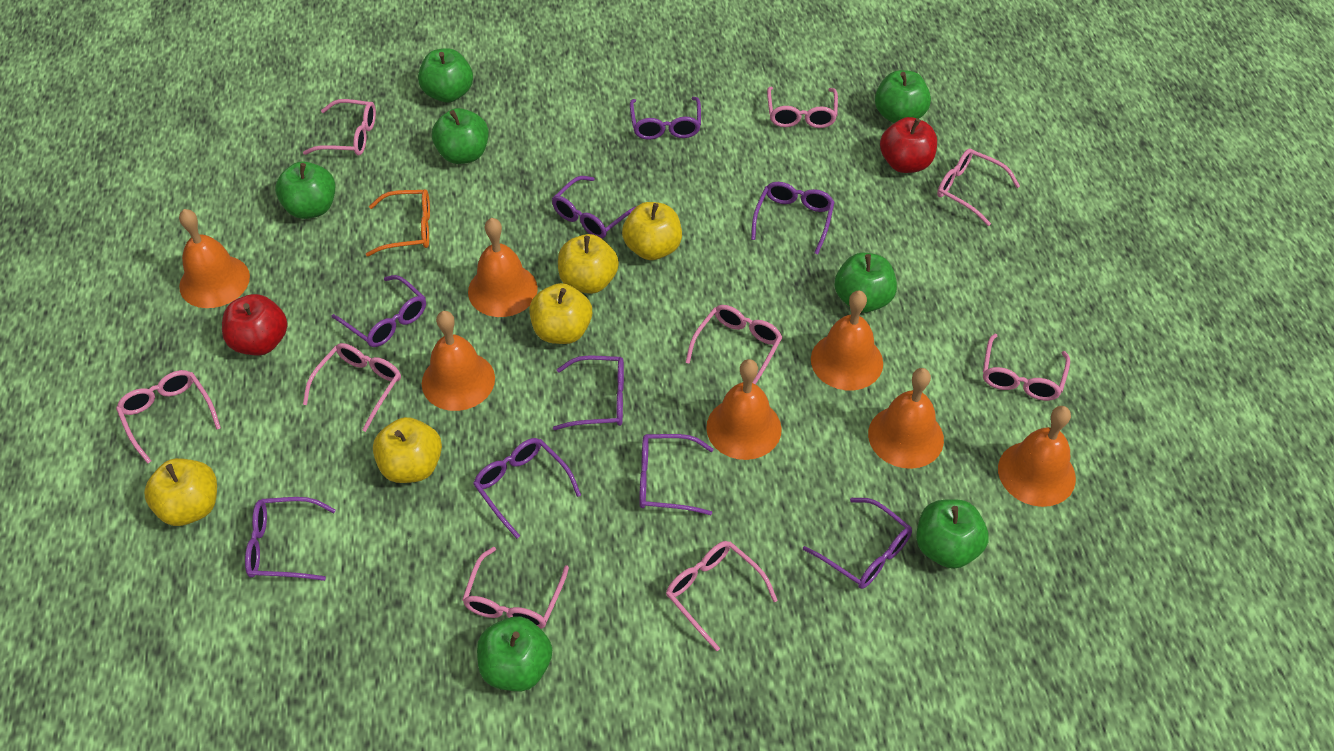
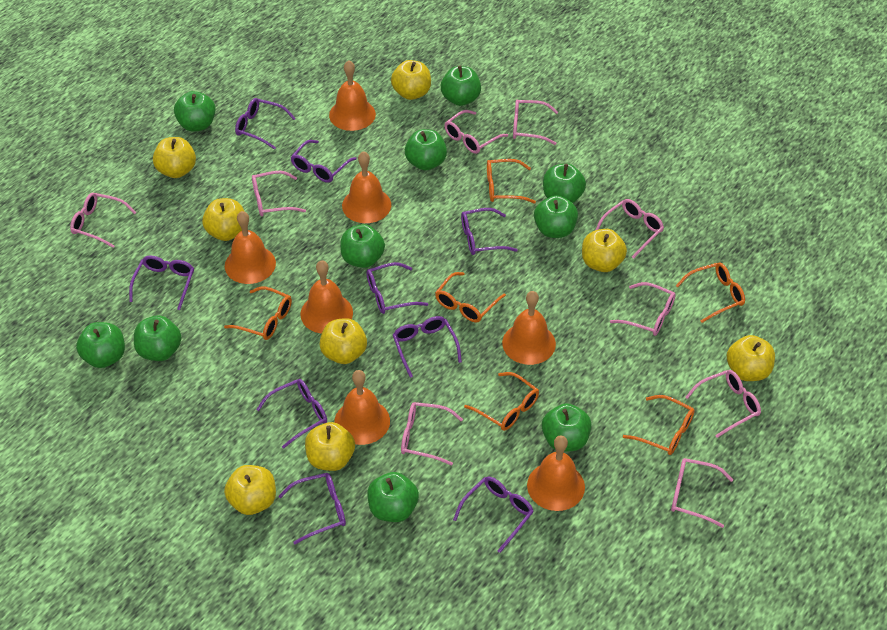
green apple: 7 -> 10
orange glasses: 1 -> 6
red apple: 2 -> 0
yellow apple: 5 -> 8

